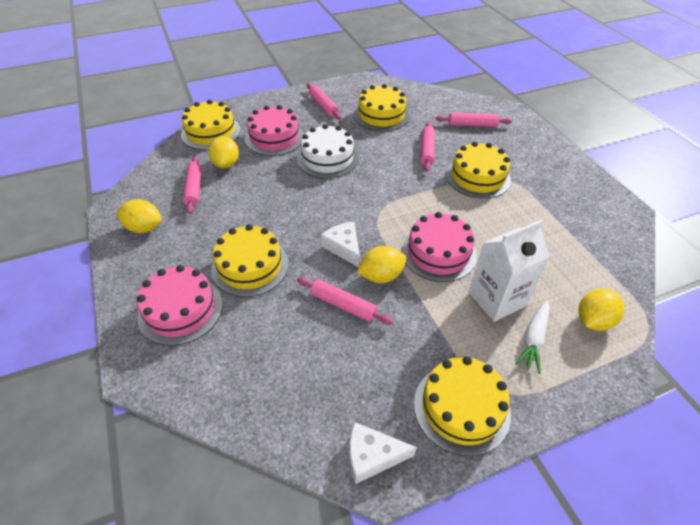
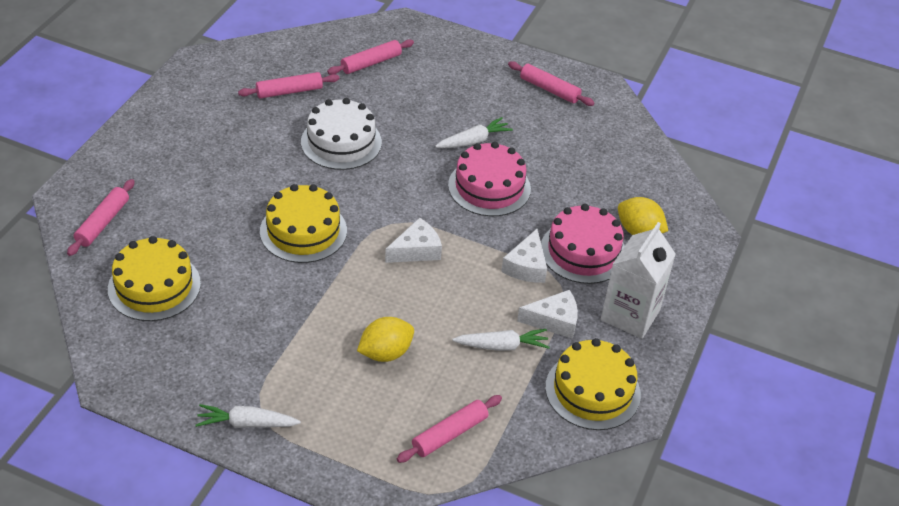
pink cake: 3 -> 2
white carrot: 1 -> 3
white cheese: 2 -> 3
yellow cake: 5 -> 3
yellow lemon: 4 -> 2

